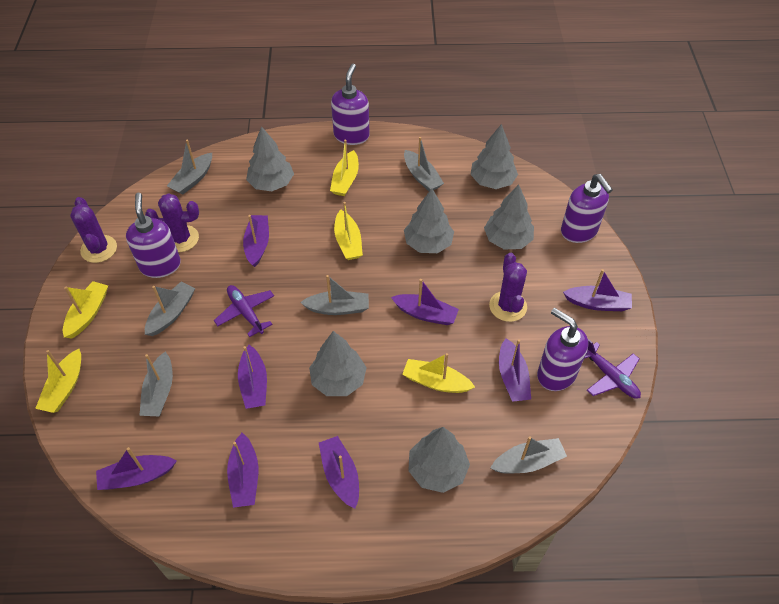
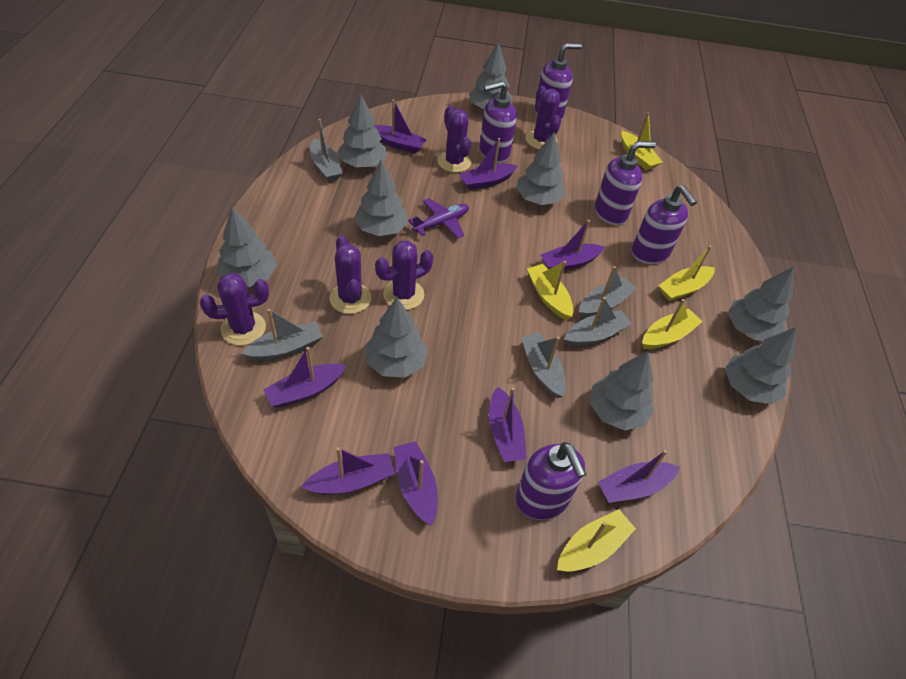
grey boat: 6 -> 5
grey tree: 6 -> 9
purple cactus: 3 -> 5
purple plane: 2 -> 1
purple soap dispenser: 4 -> 5

